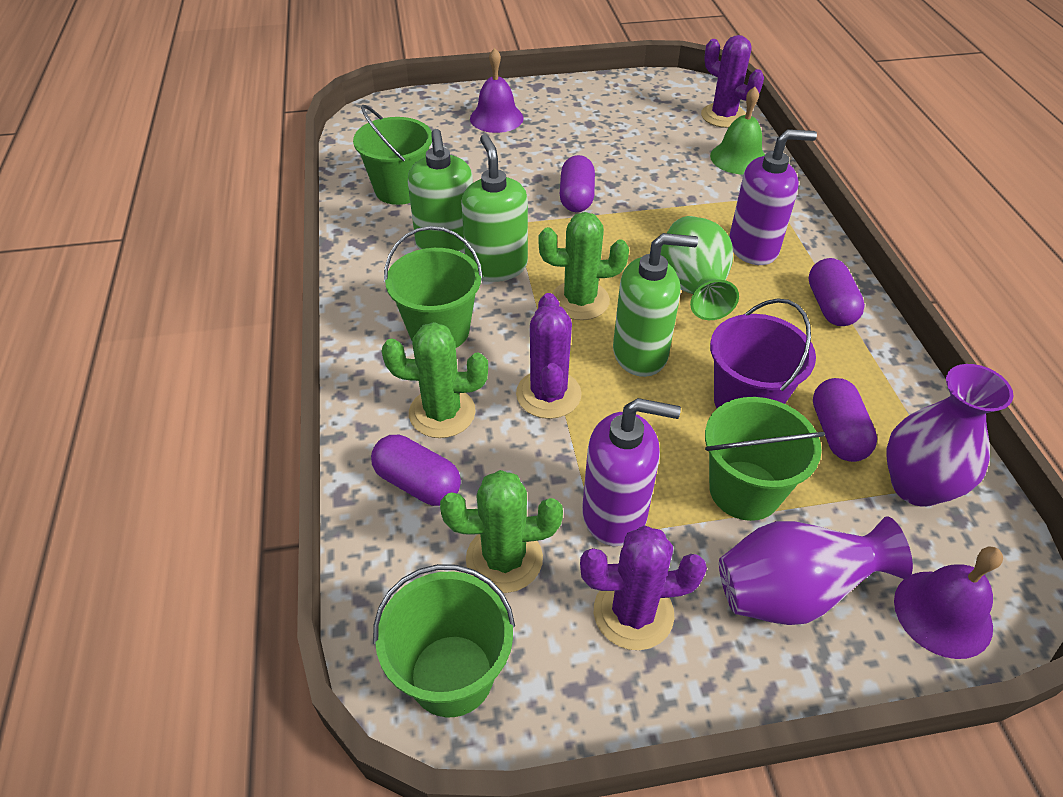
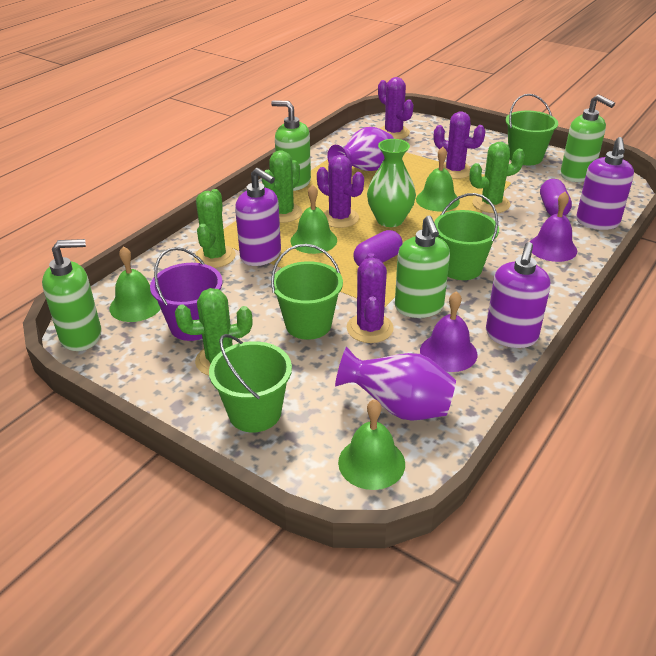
green bell: 1 -> 4
green cactus: 3 -> 4
green soap dispenser: 3 -> 4
purple cactus: 3 -> 4
purple capsule: 4 -> 2
purple soap dispenser: 2 -> 3

